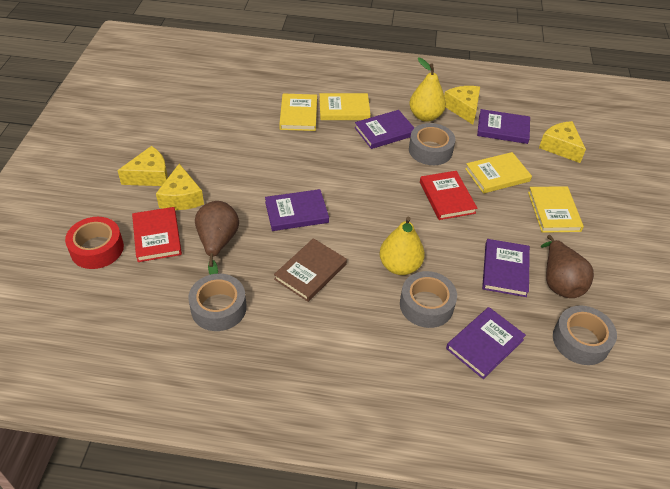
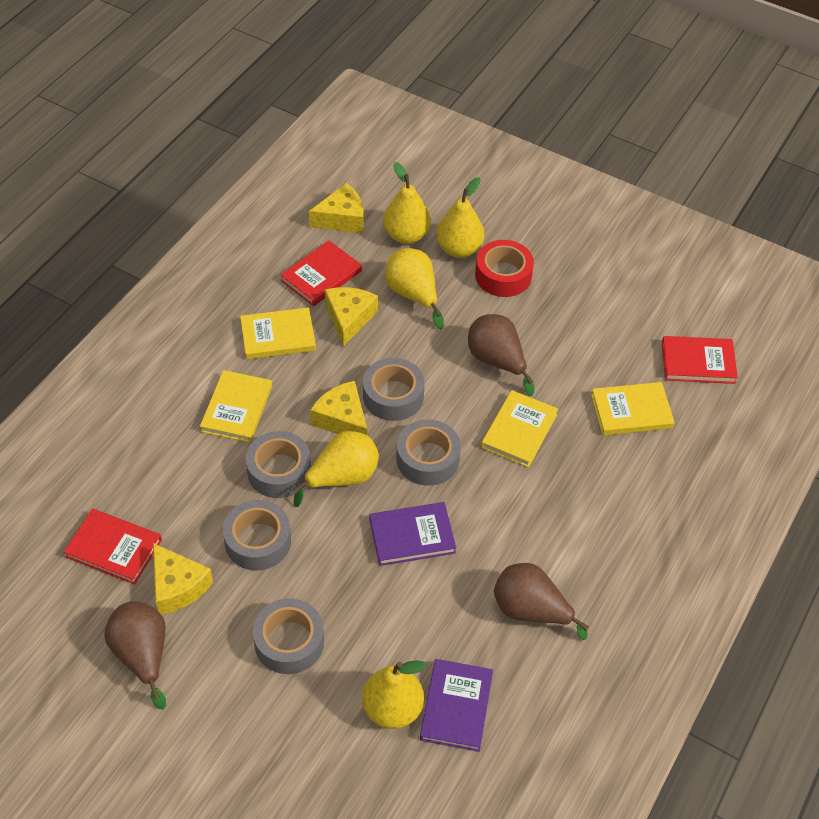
brown book: 1 -> 0
brown pear: 2 -> 3
grey tape: 4 -> 5
purple book: 5 -> 2
red book: 2 -> 3
yellow pear: 2 -> 5

